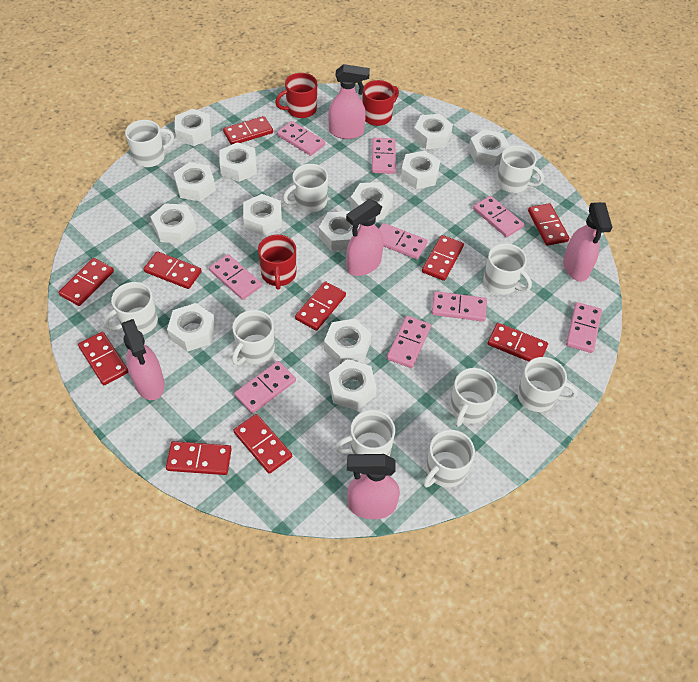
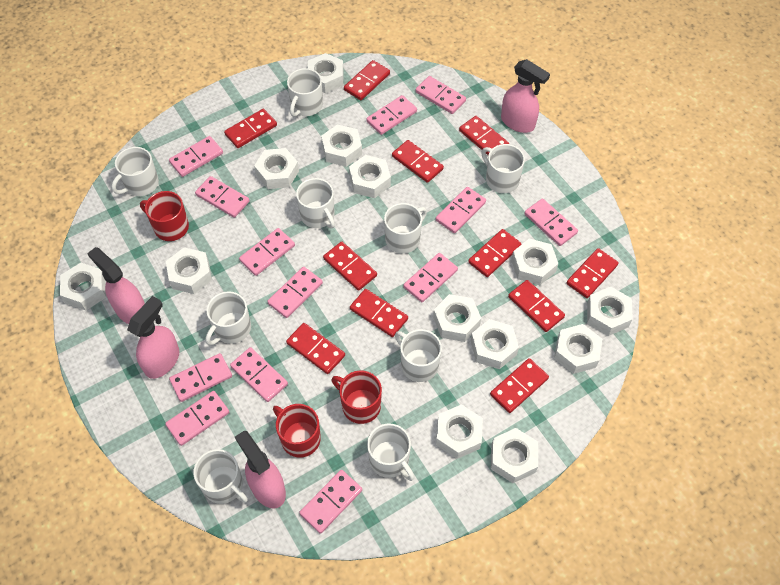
pink domino: 9 -> 13
pink spray bottle: 5 -> 4
red domino: 10 -> 11
white mug: 10 -> 9

